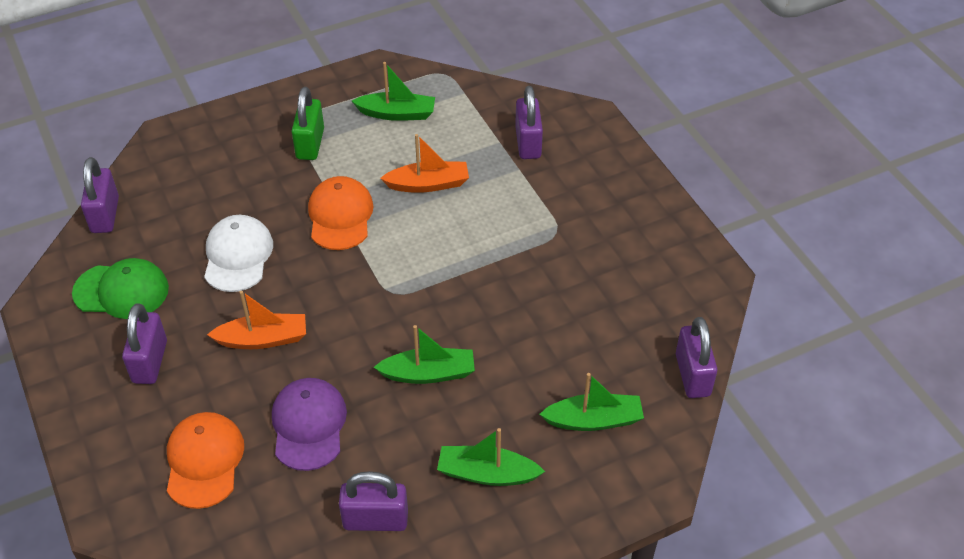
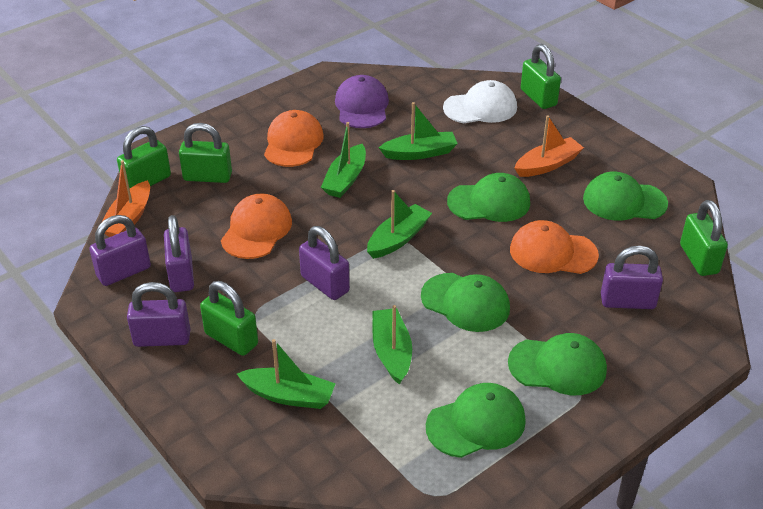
green boat: 4 -> 5
green cap: 1 -> 5
green padlock: 1 -> 5
orange cap: 2 -> 3

